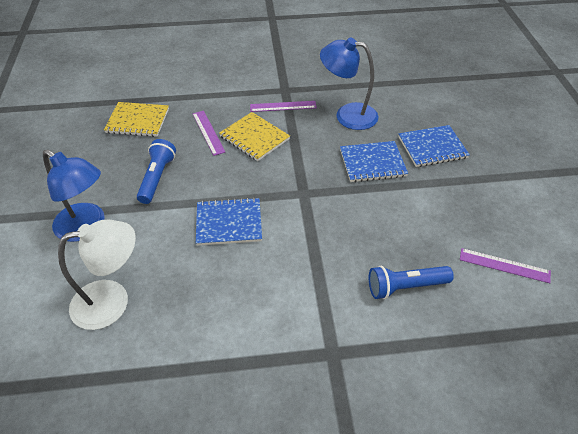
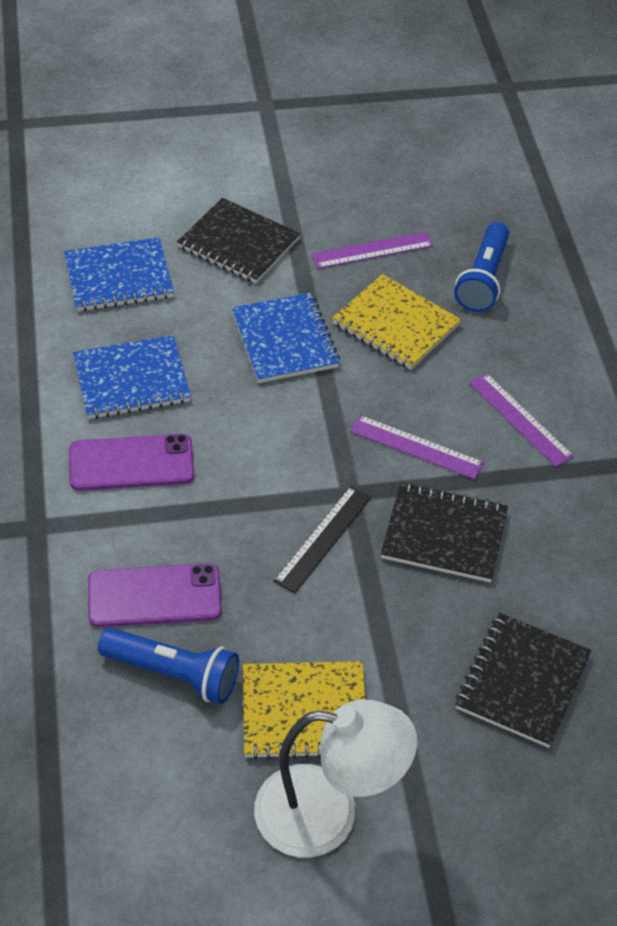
black notebook: 0 -> 3
black ruler: 0 -> 1
blue lamp: 2 -> 0
purple phone: 0 -> 2

